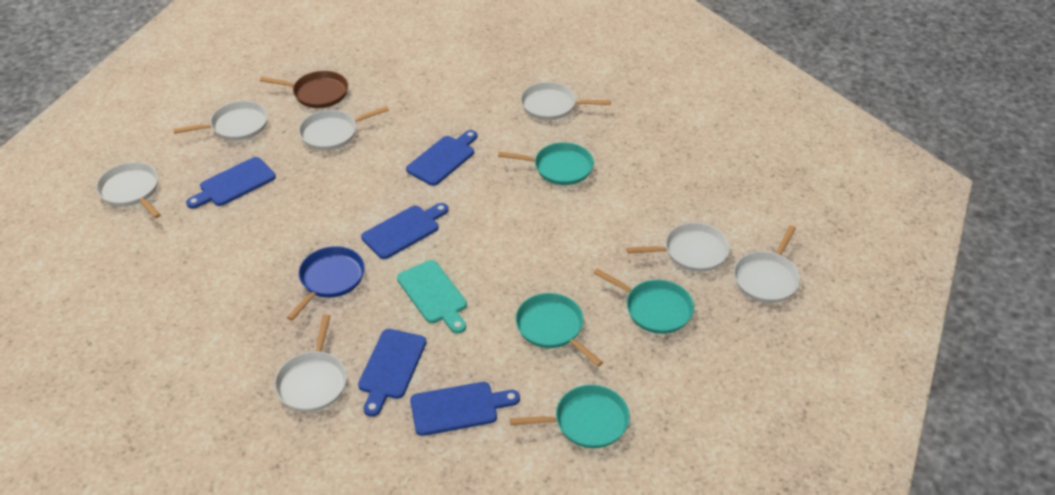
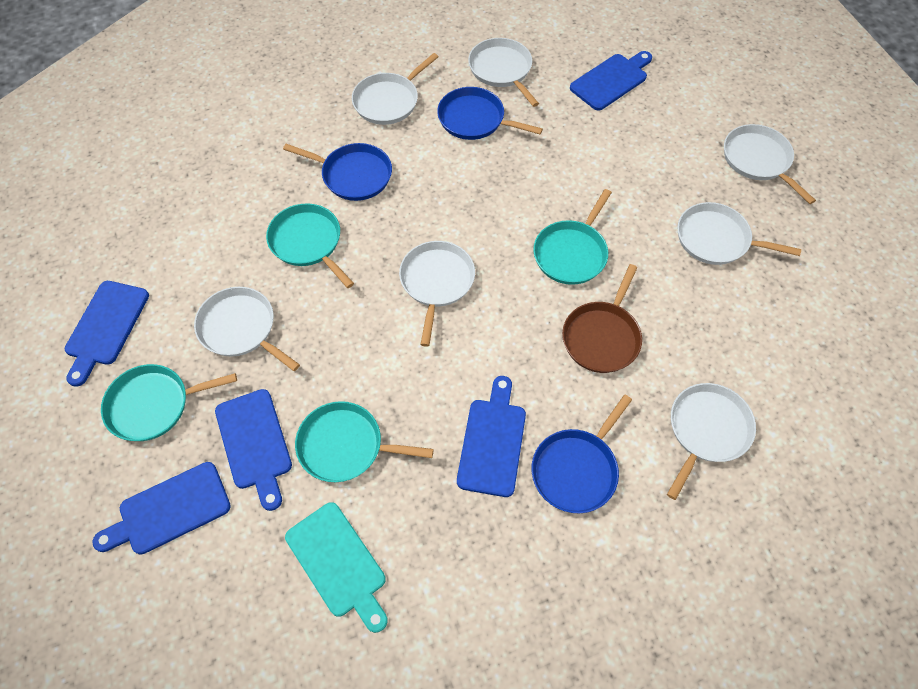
blue pan: 1 -> 3

